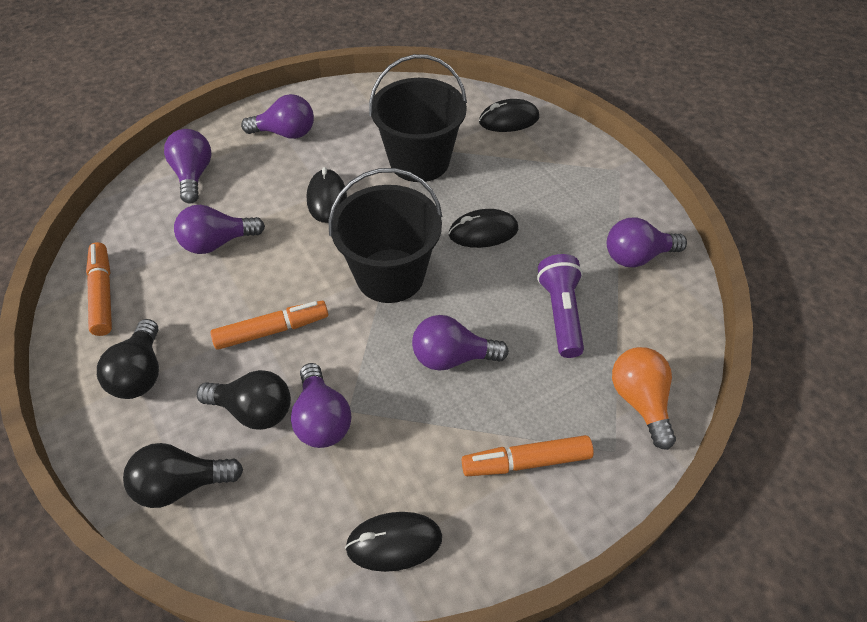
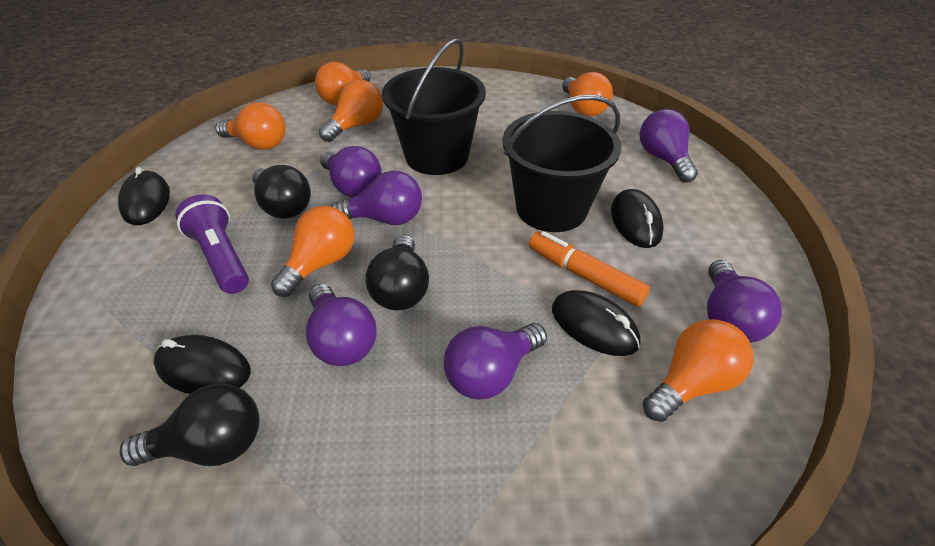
orange light bulb: 1 -> 6
orange marker: 3 -> 1

